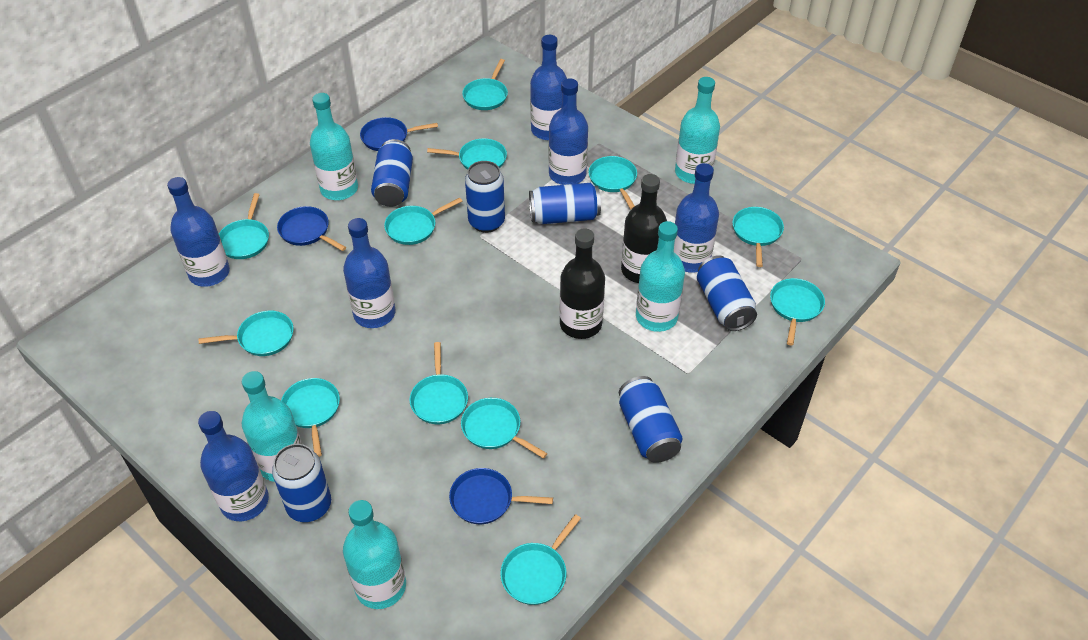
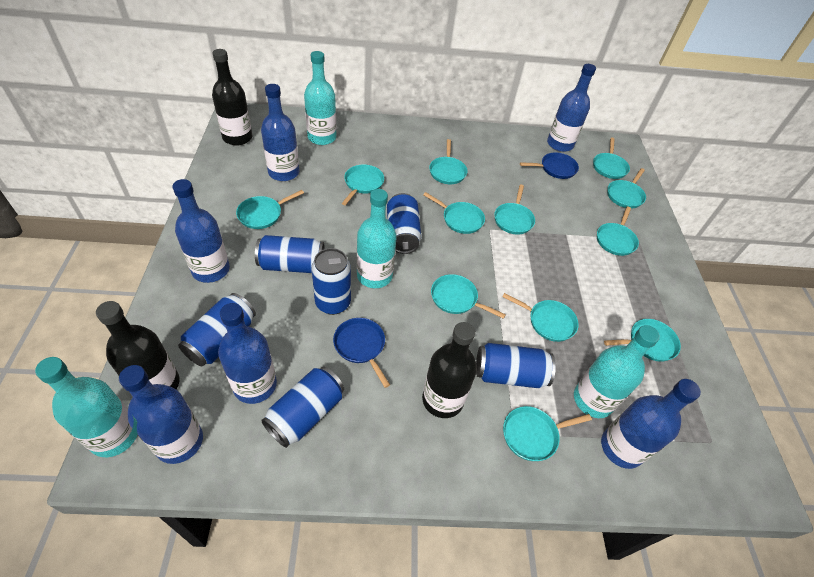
black bottle: 2 -> 3
blue pan: 3 -> 2
turquoise bottle: 5 -> 4

